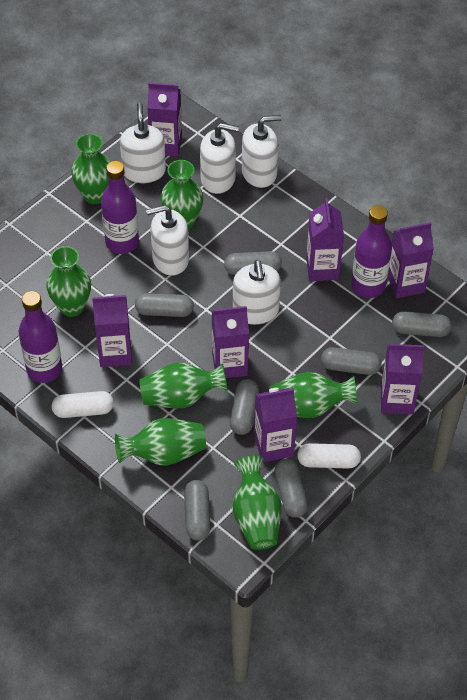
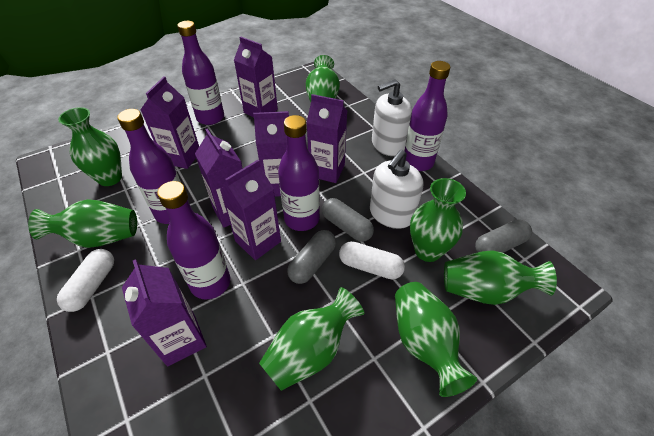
grey capsule: 7 -> 3
purple bottle: 3 -> 5
white soap dispenser: 5 -> 2

